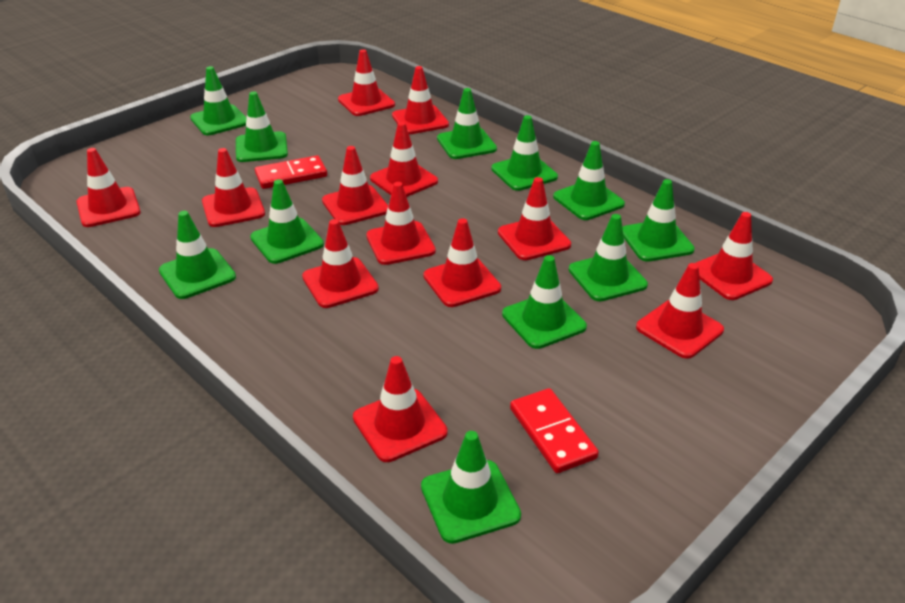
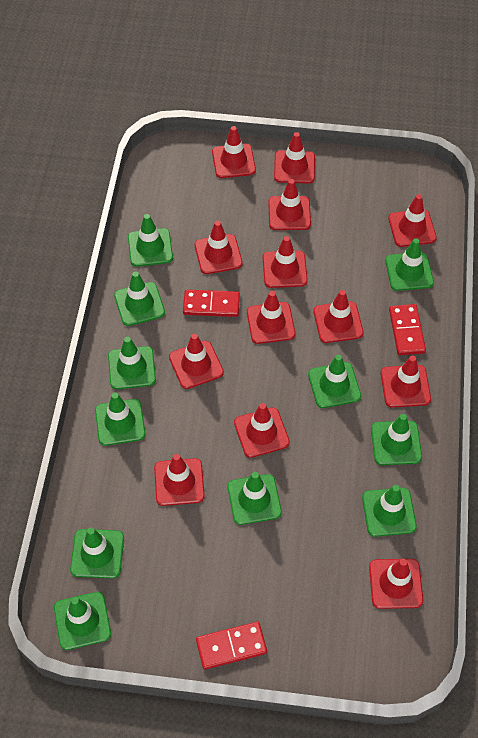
red domino: 2 -> 3

